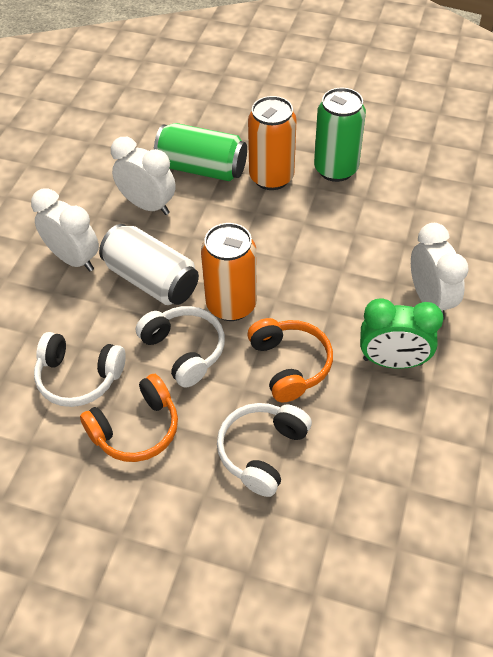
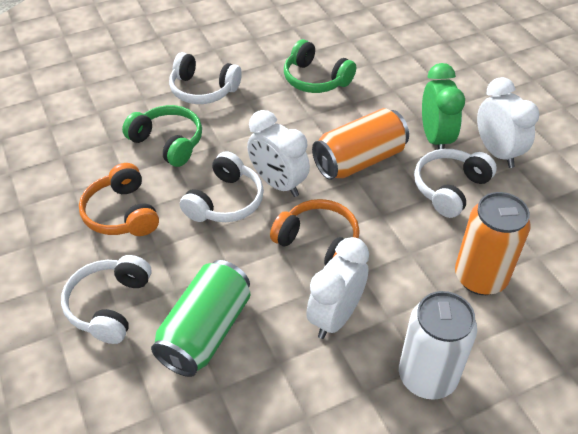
green can: 2 -> 1
green headphones: 0 -> 2
white headphones: 3 -> 4

